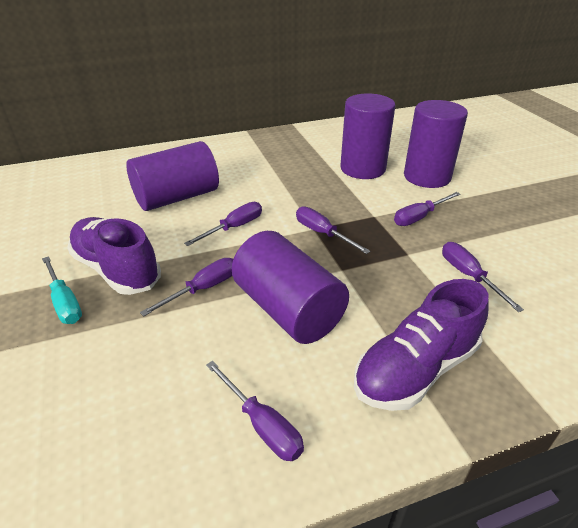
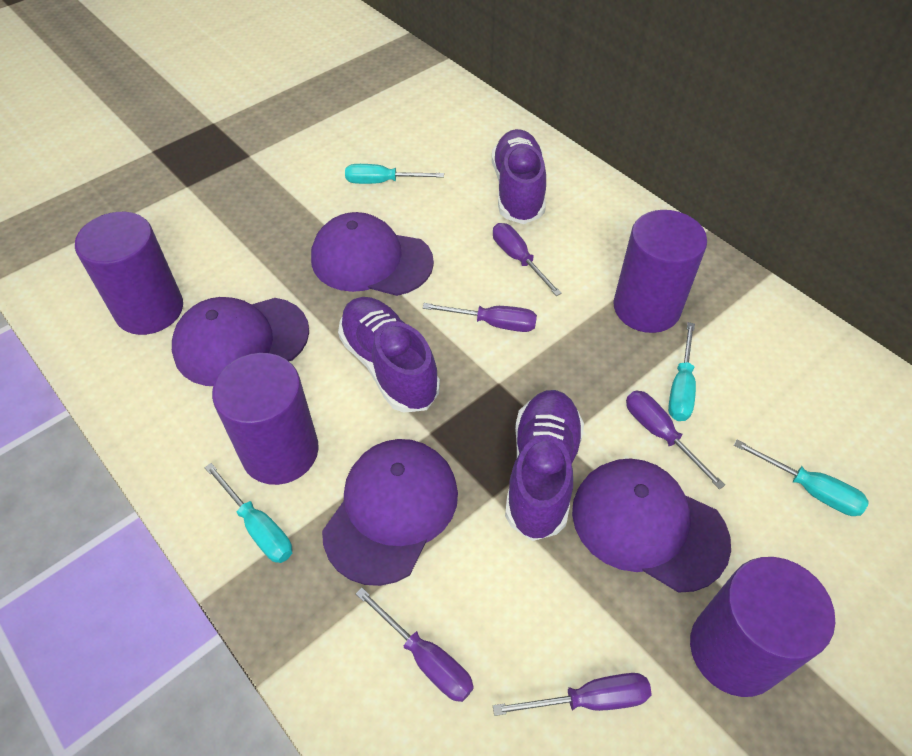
purple cap: 0 -> 4
purple screwdriver: 6 -> 5
purple shoe: 2 -> 3
turquoise screwdriver: 1 -> 4

